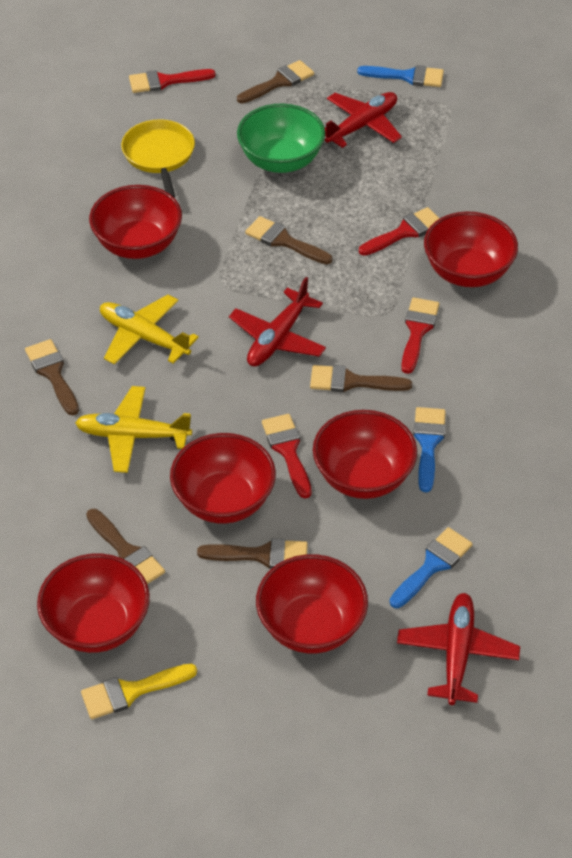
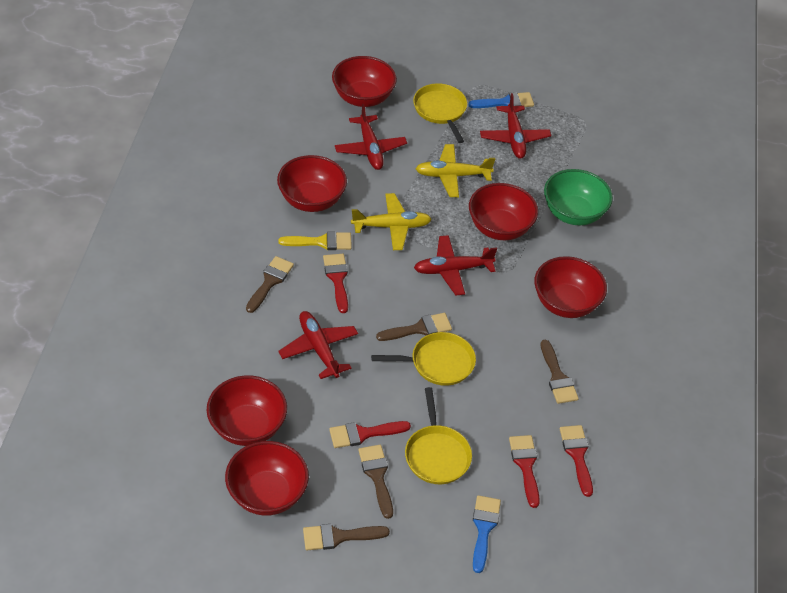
blue brush: 3 -> 2
brown brush: 6 -> 5
red plane: 3 -> 4
yellow pan: 1 -> 3

